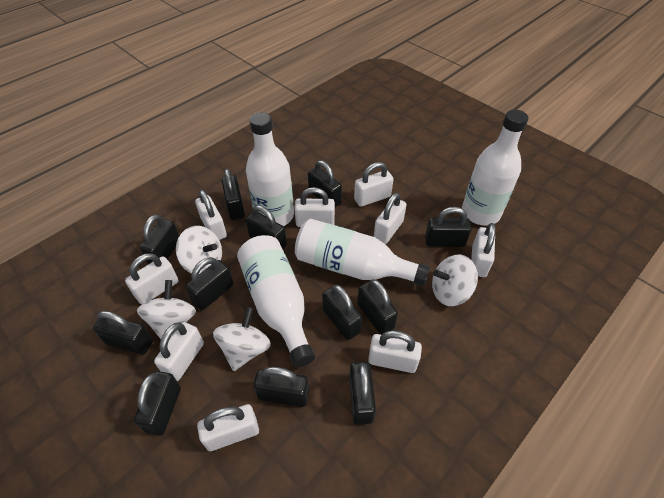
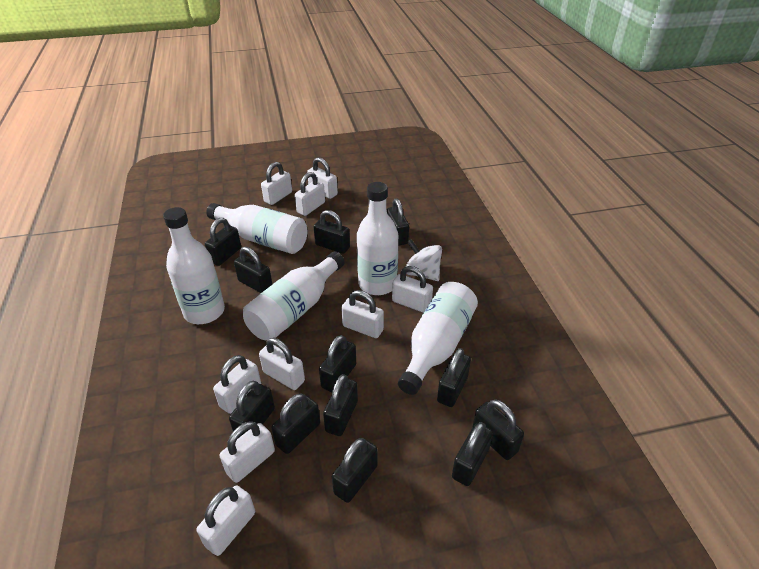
white bottle: 4 -> 5
white spinning top: 4 -> 1

